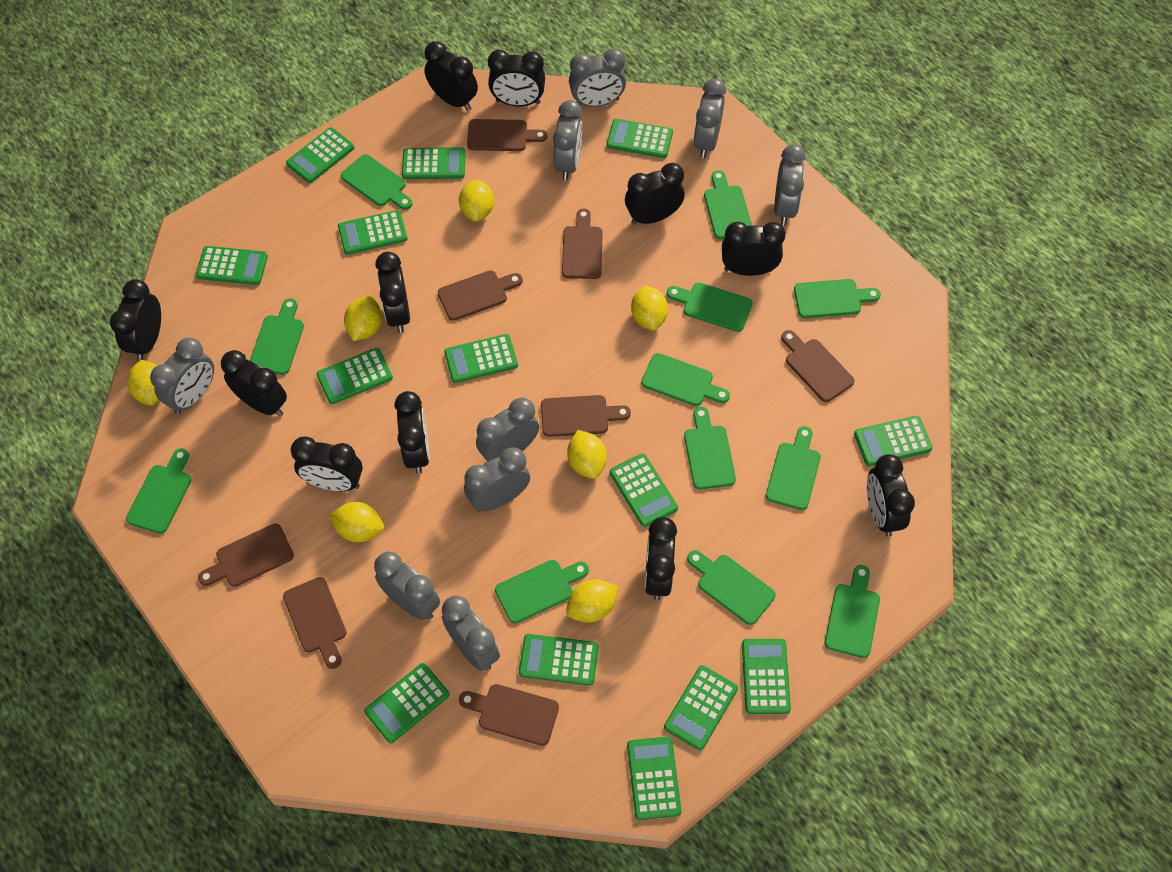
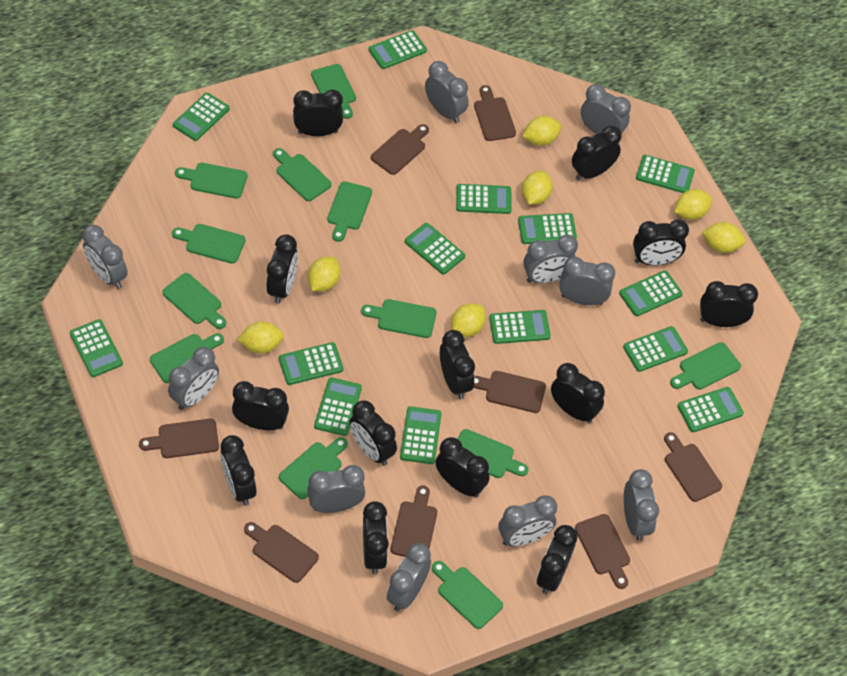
black clock: 11 -> 13
grey clock: 9 -> 10

